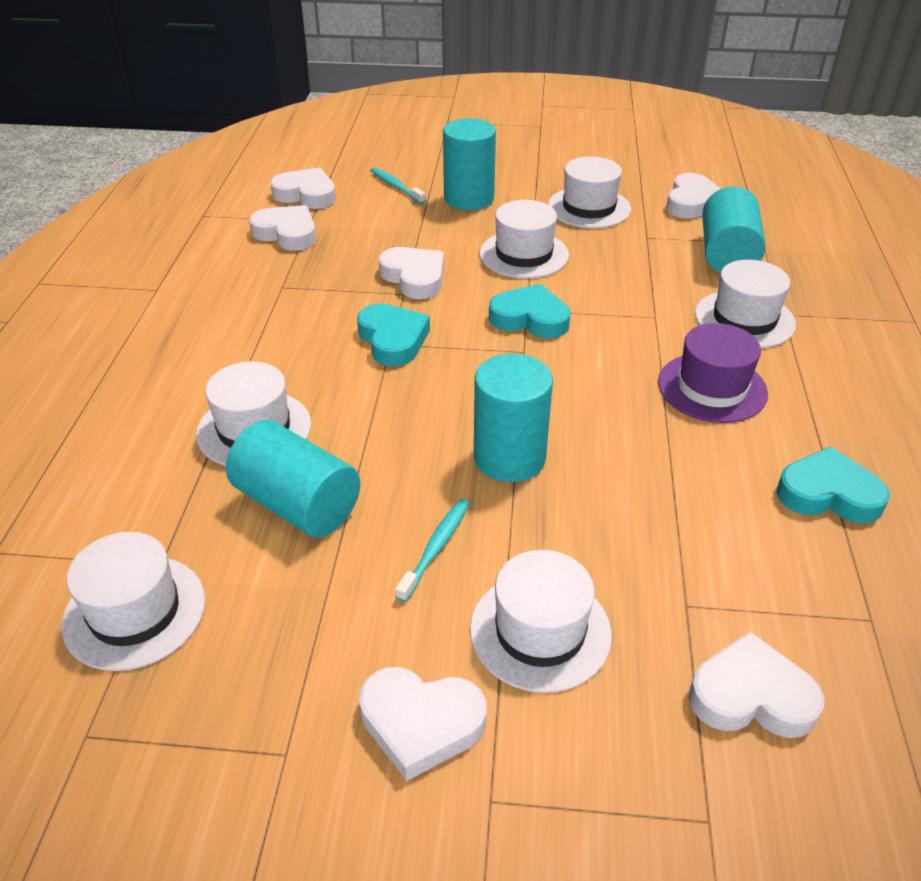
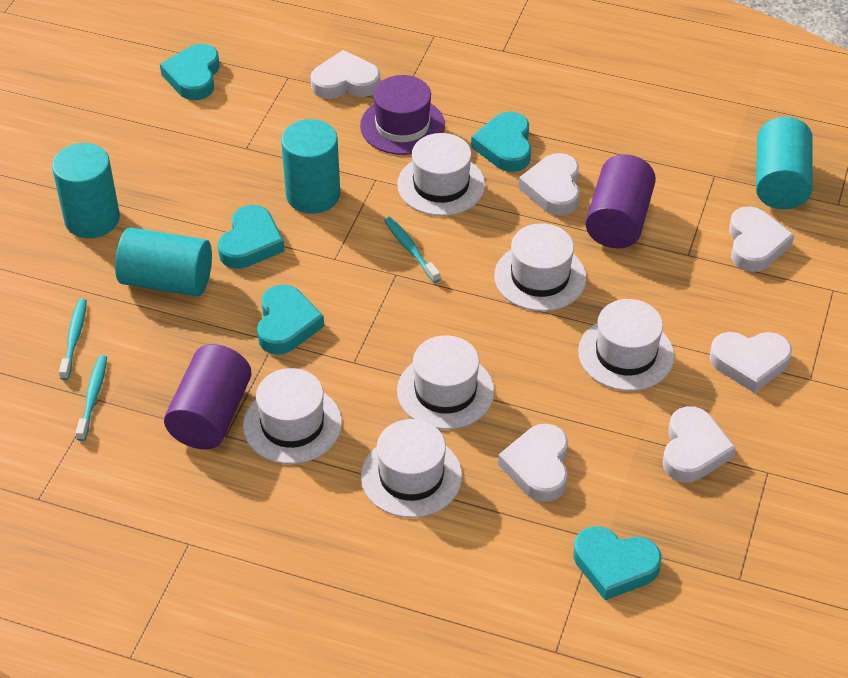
purple cylinder: 0 -> 2
turquoise heart: 3 -> 5
turquoise toothbrush: 2 -> 3

